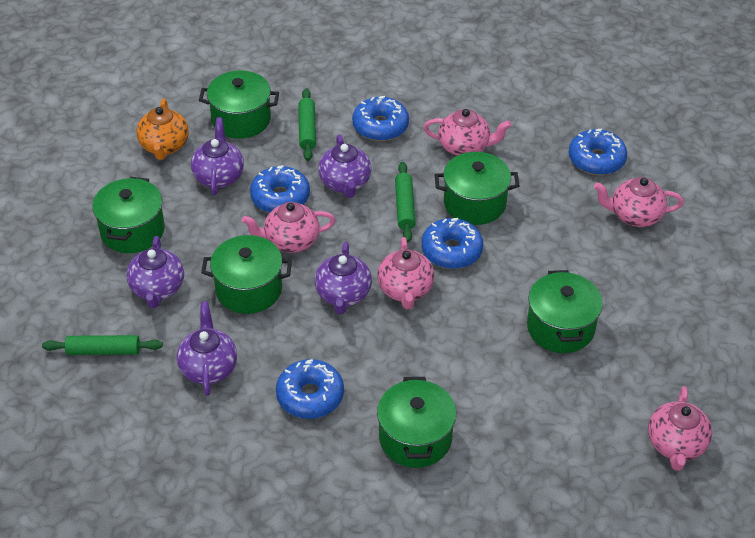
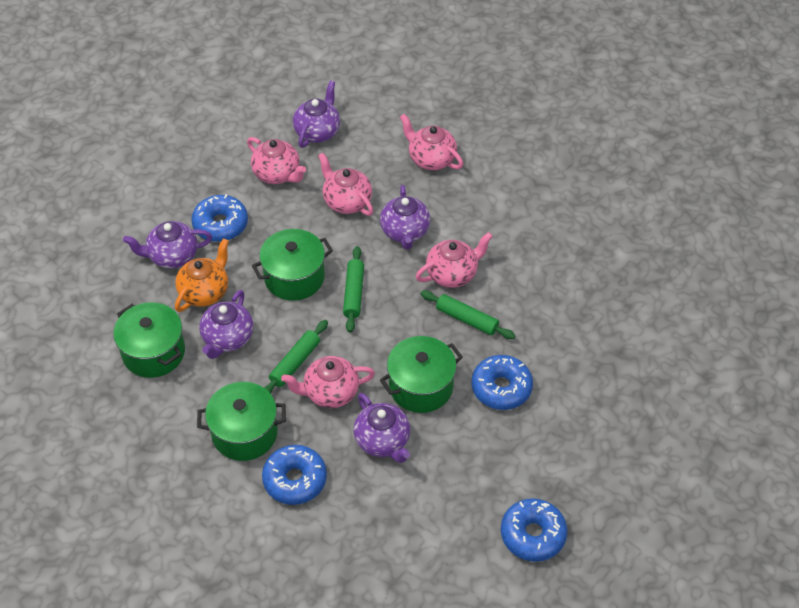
blue donut: 5 -> 4
green pot: 6 -> 4

